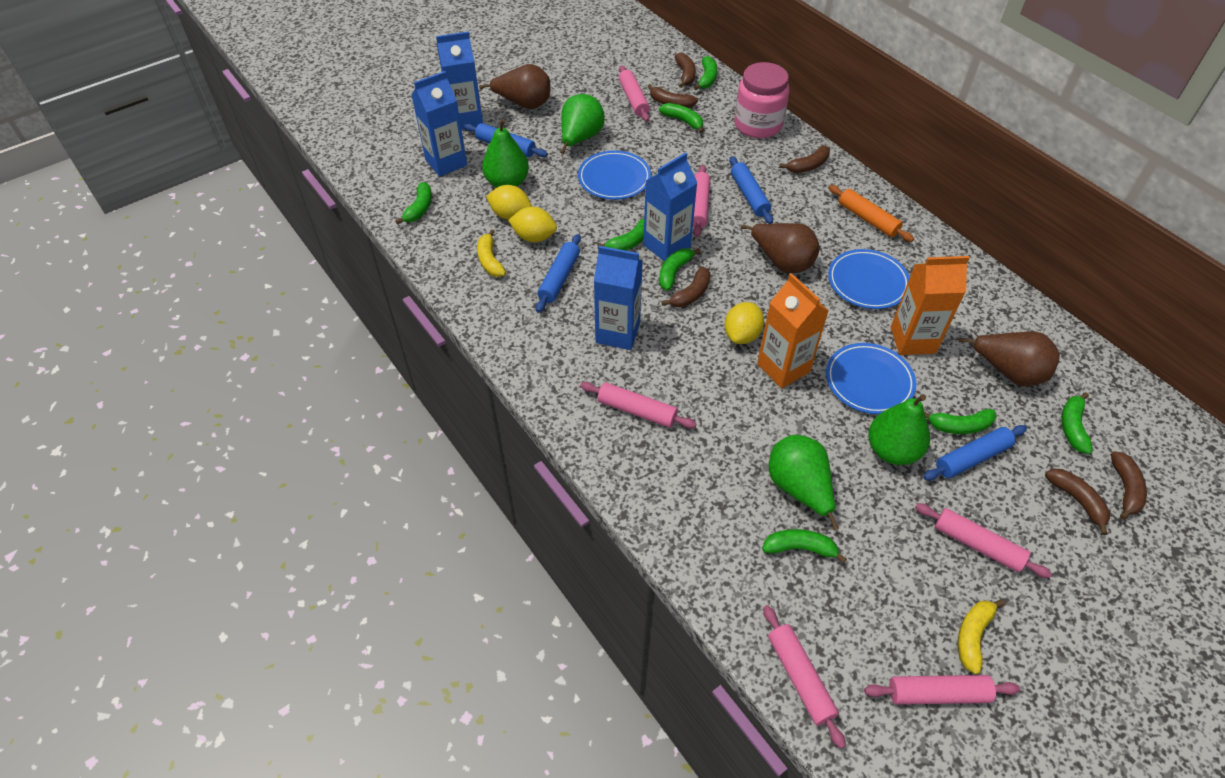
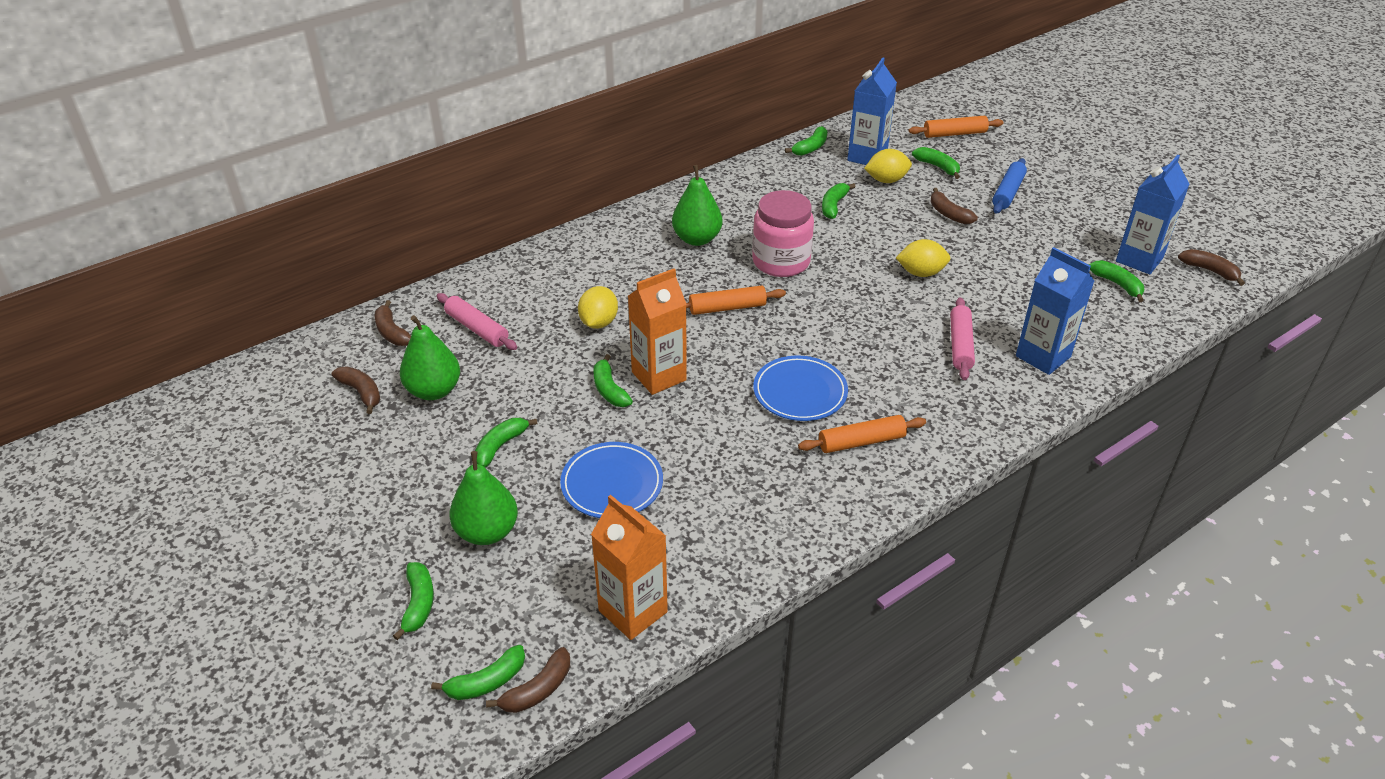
blue carton: 4 -> 3
blue plate: 3 -> 2
blue rolling pin: 4 -> 1
brown banana: 6 -> 5
brown pear: 3 -> 0
green pear: 4 -> 3
orange rolling pin: 1 -> 3
pink rolling pin: 6 -> 2
yellow banana: 2 -> 0

